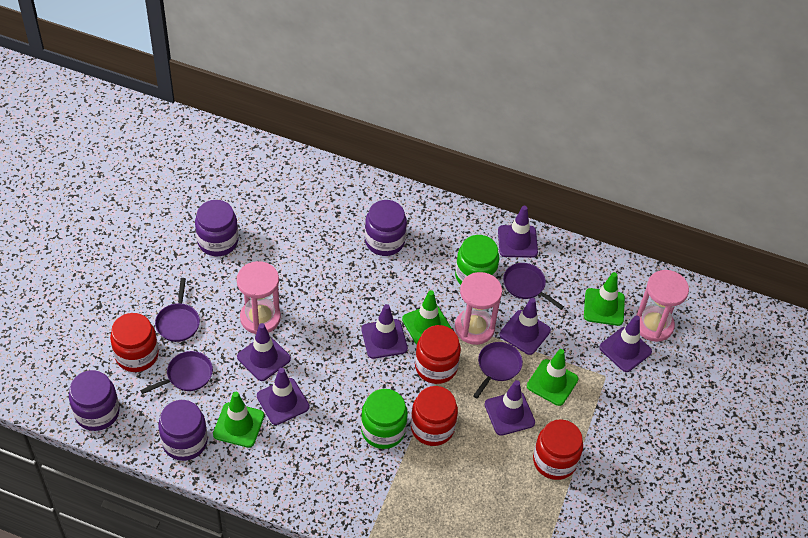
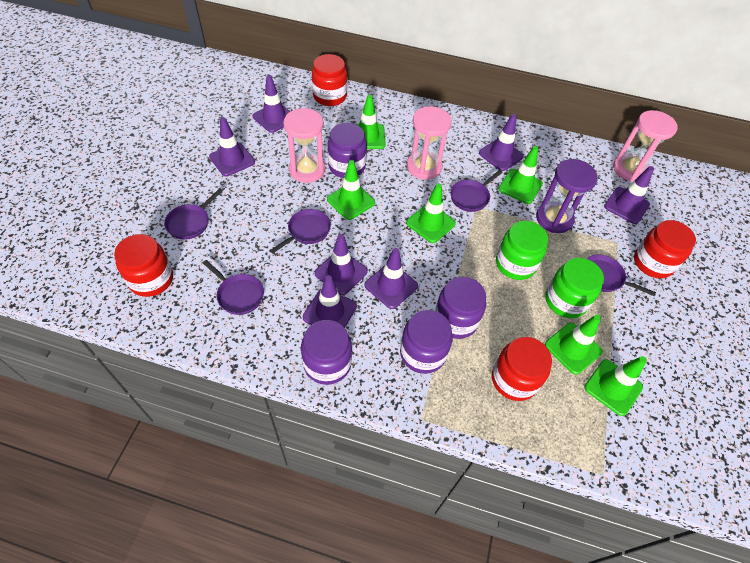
green traffic cone: 4 -> 6
purple hourglass: 0 -> 1
purple pan: 4 -> 5

